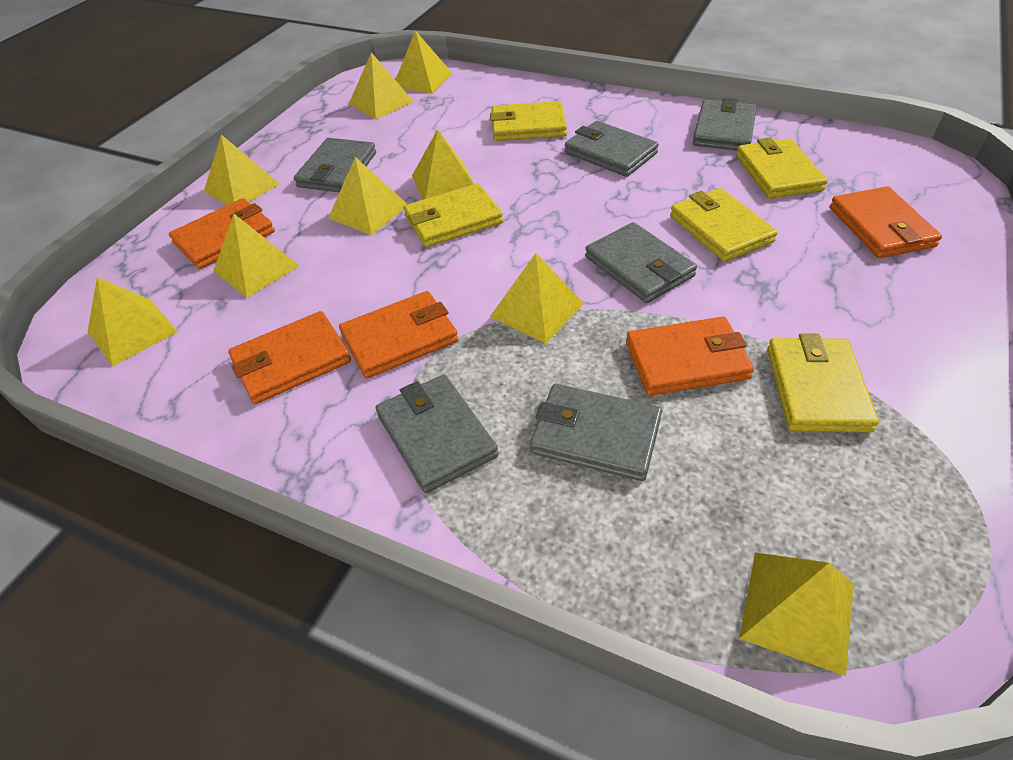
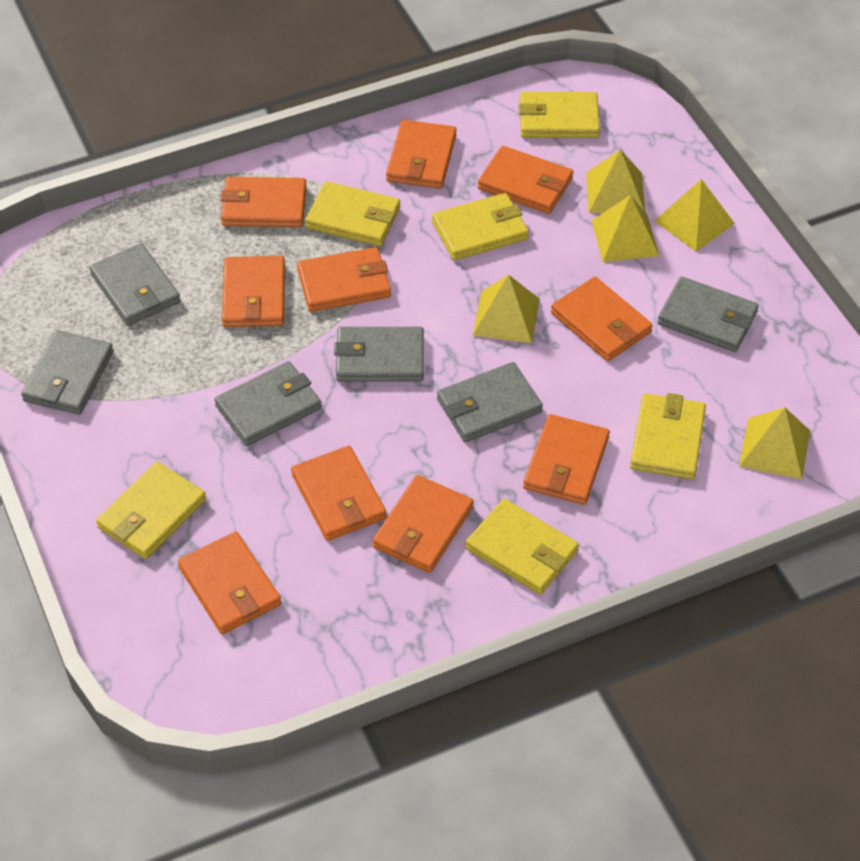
orange wallet: 5 -> 10
yellow pyramid: 9 -> 5
yellow wallet: 5 -> 6

